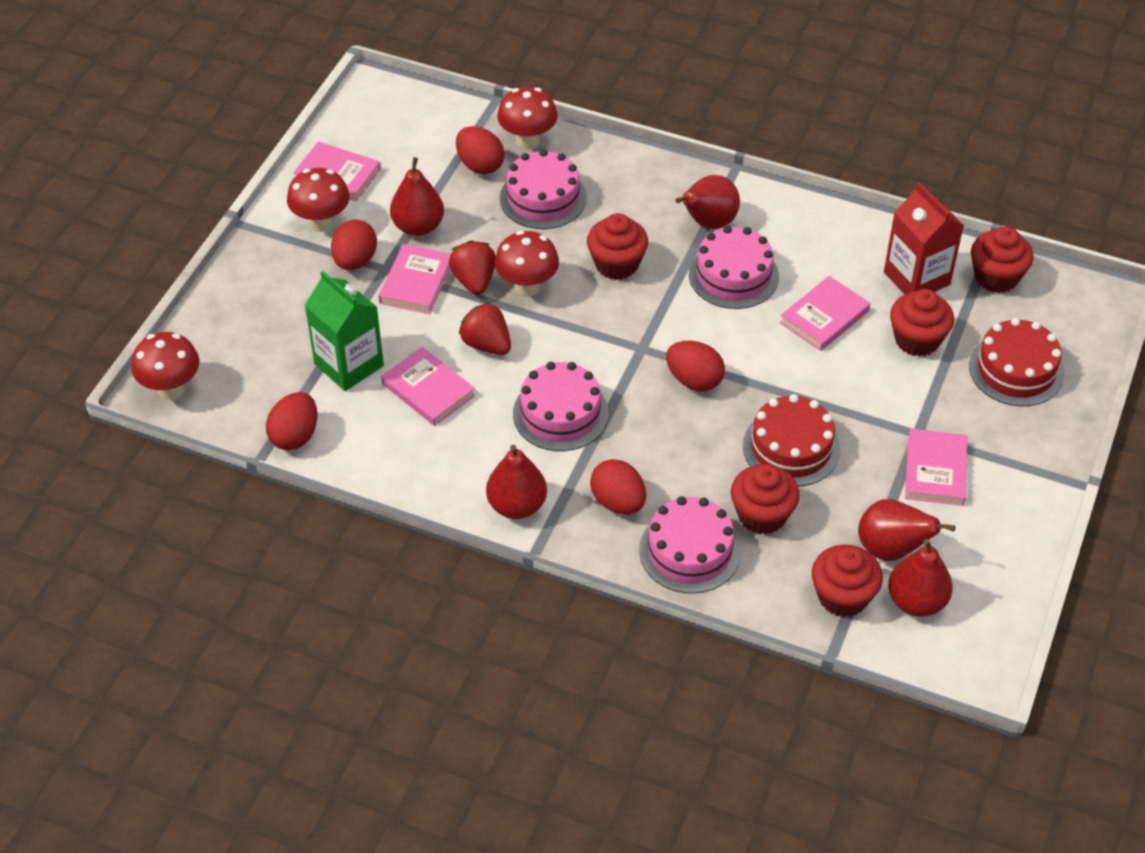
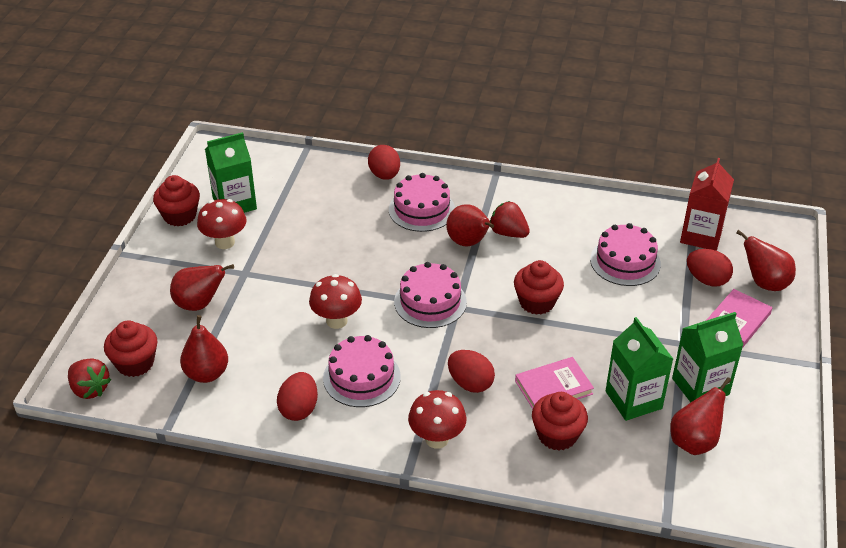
green carton: 1 -> 3
pink book: 5 -> 2
red cake: 2 -> 0
red cupcake: 5 -> 4
red egg: 5 -> 4
red mushroom: 4 -> 3

